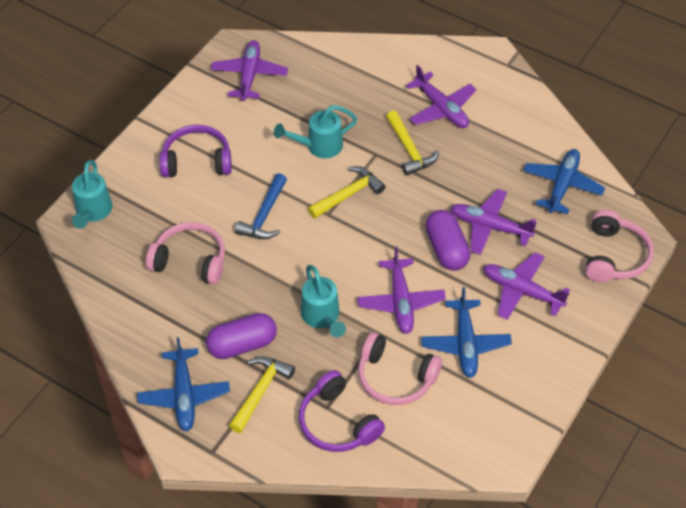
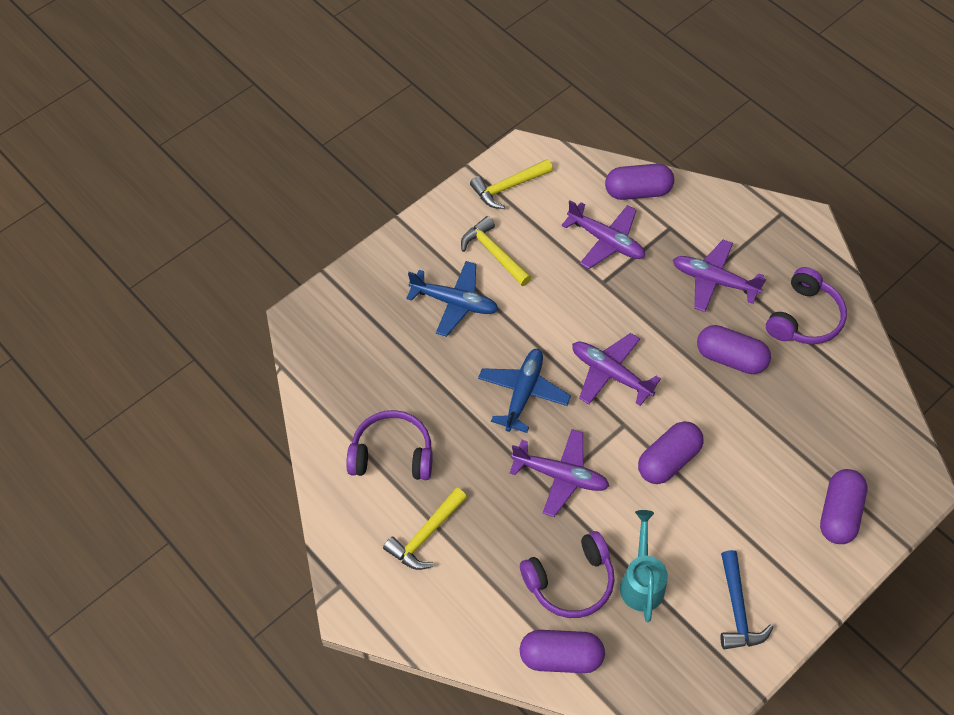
blue plane: 3 -> 2
pink headphones: 3 -> 0
purple capsule: 2 -> 5
purple headphones: 2 -> 3
purple plane: 5 -> 4
turquoise watering can: 3 -> 1

